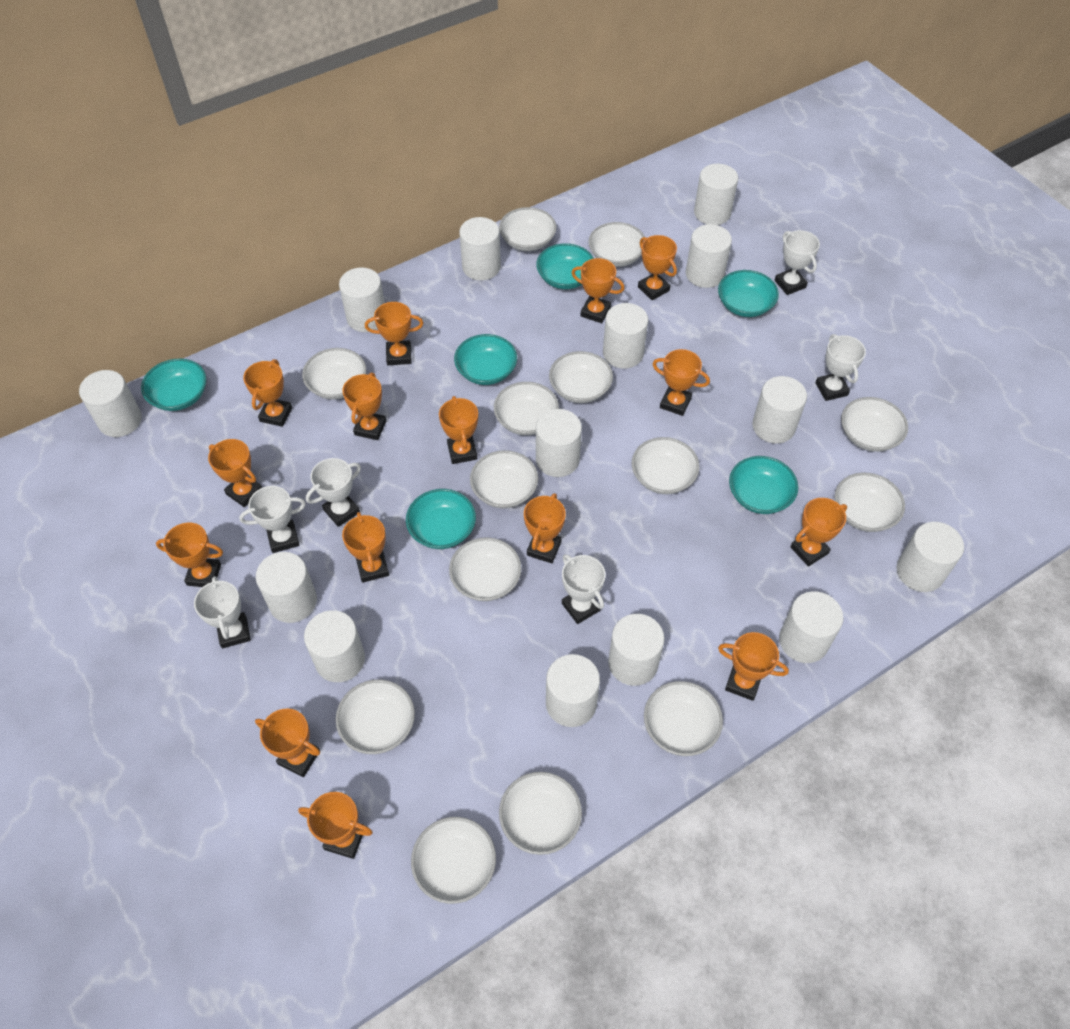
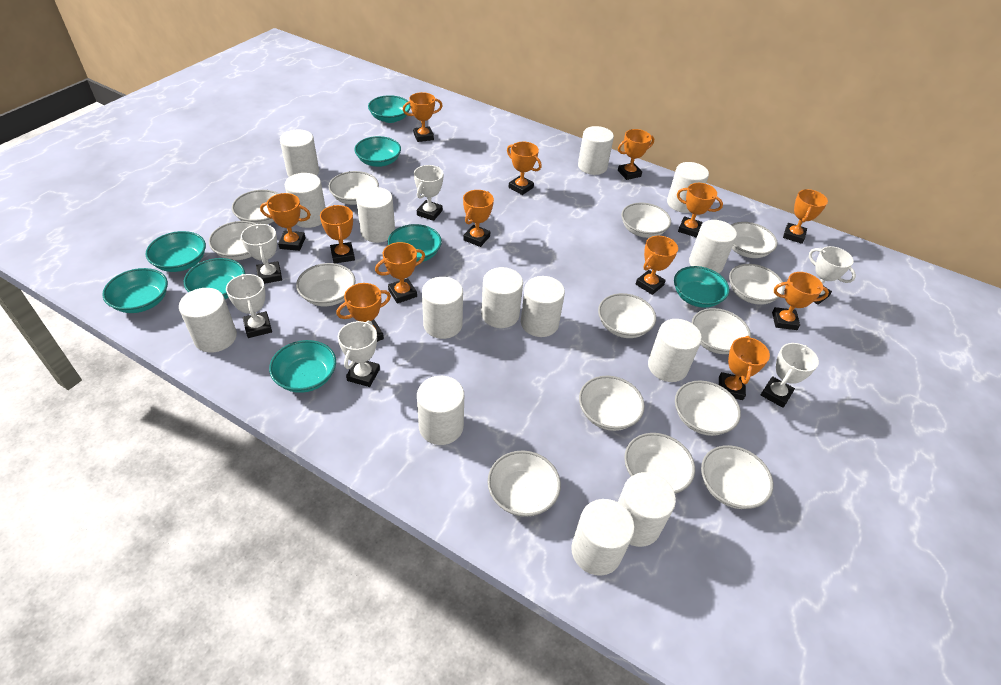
orange trophy: 15 -> 13
turquoise bowl: 6 -> 8

